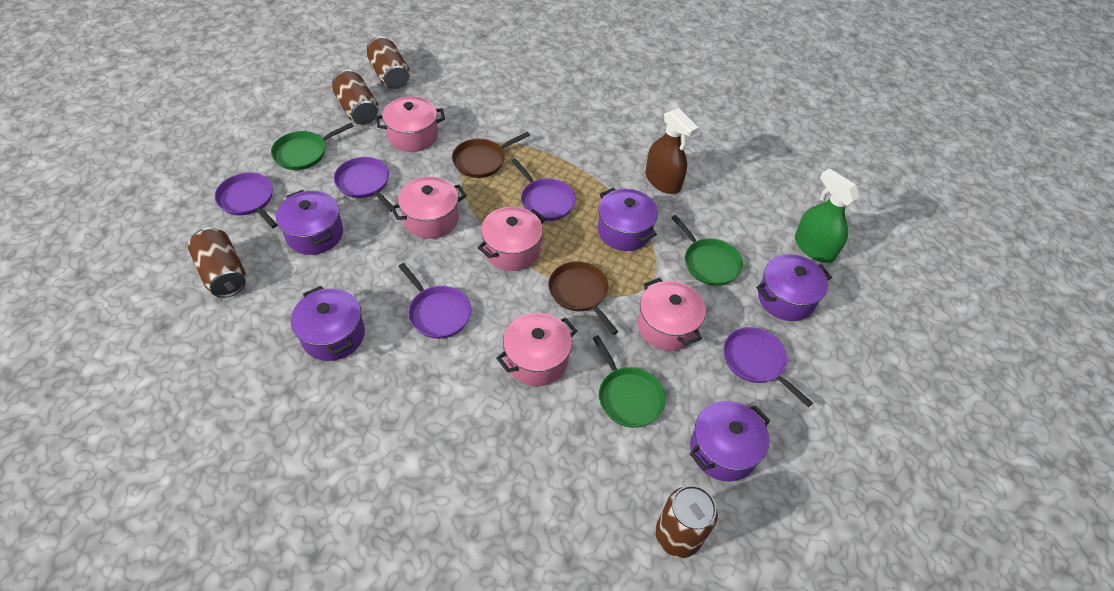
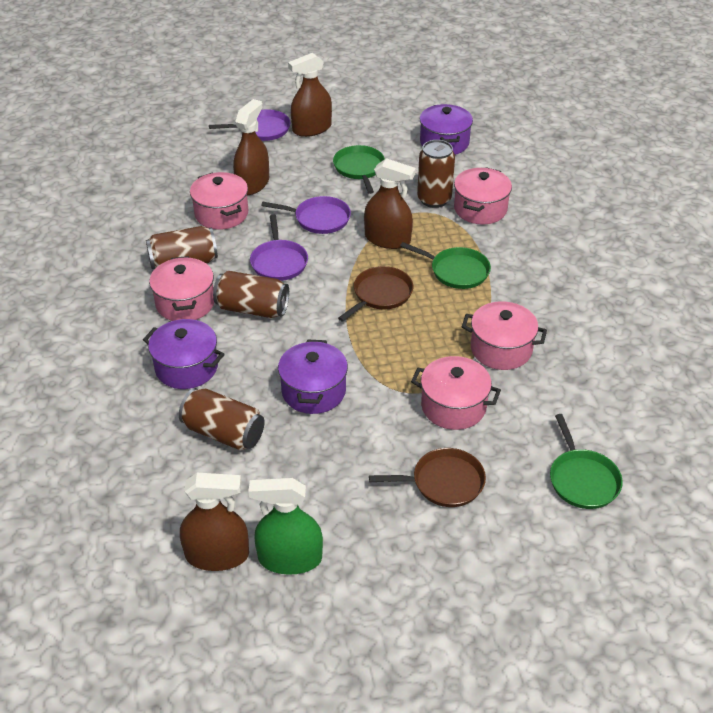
brown spray bottle: 1 -> 4
purple pan: 5 -> 3
purple pot: 5 -> 3

